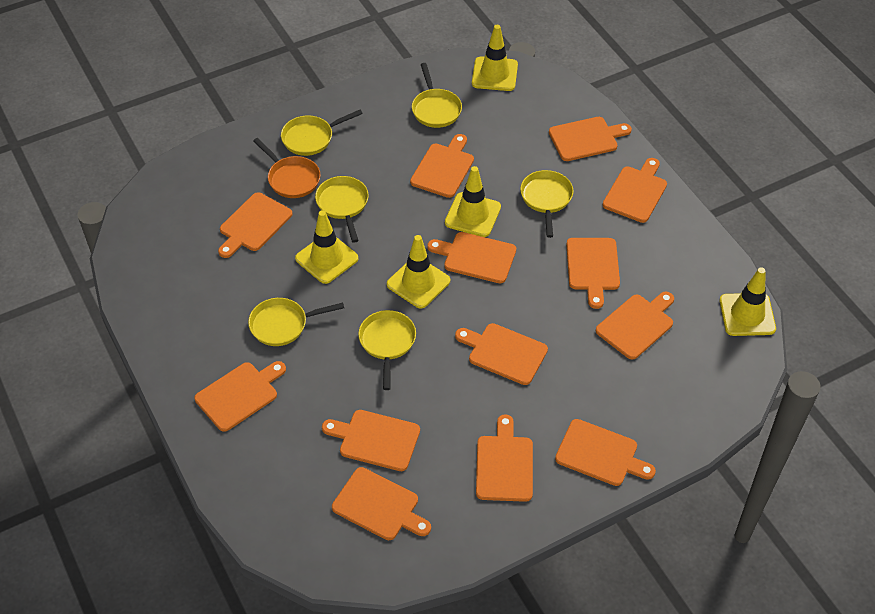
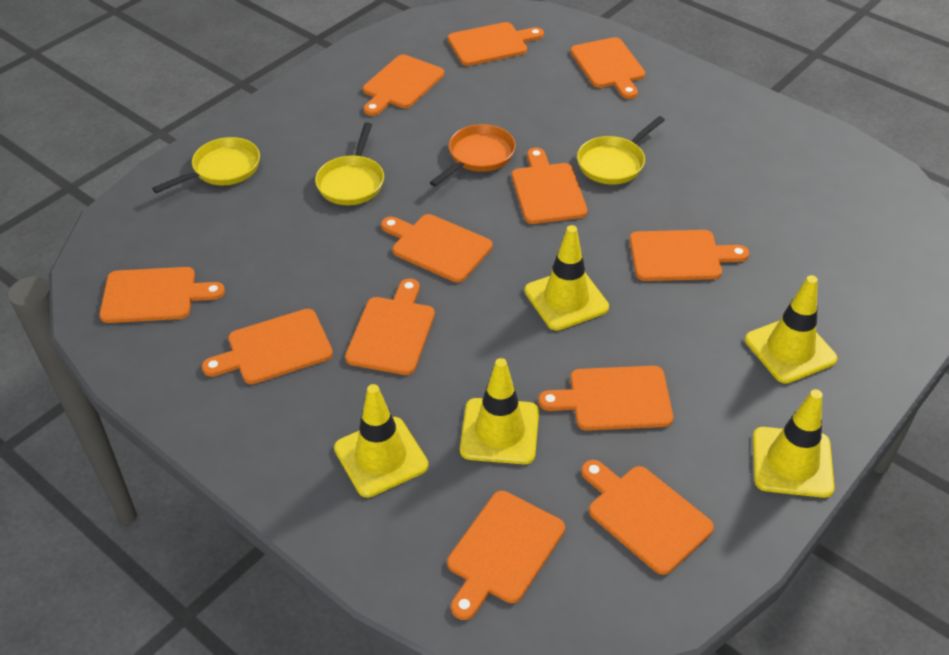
orange cutting board: 13 -> 12
yellow pan: 6 -> 3

